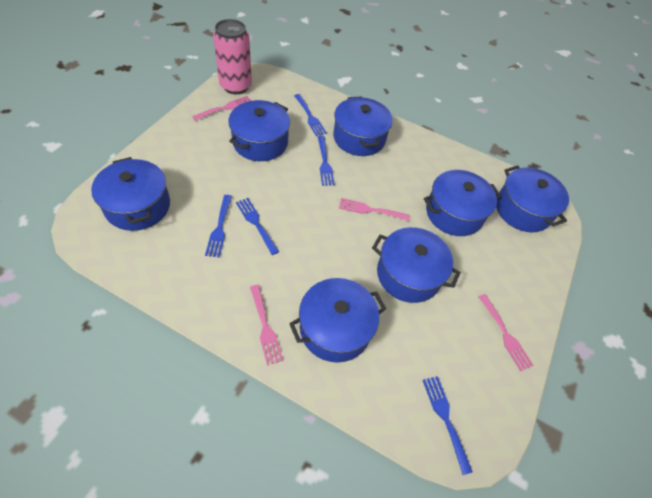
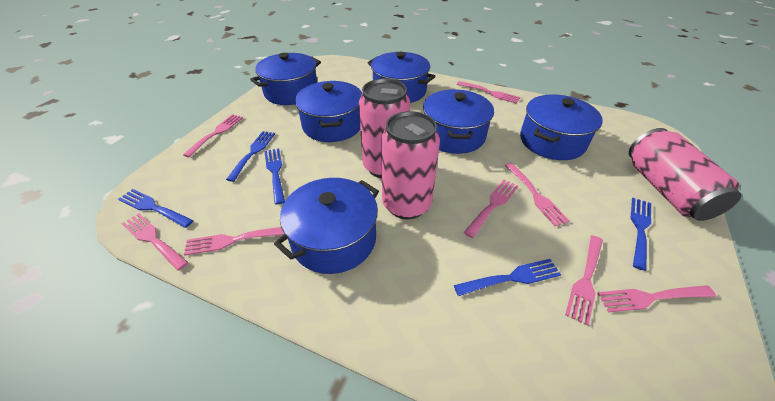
blue pot: 7 -> 6
pink can: 1 -> 3
pink fork: 4 -> 8

